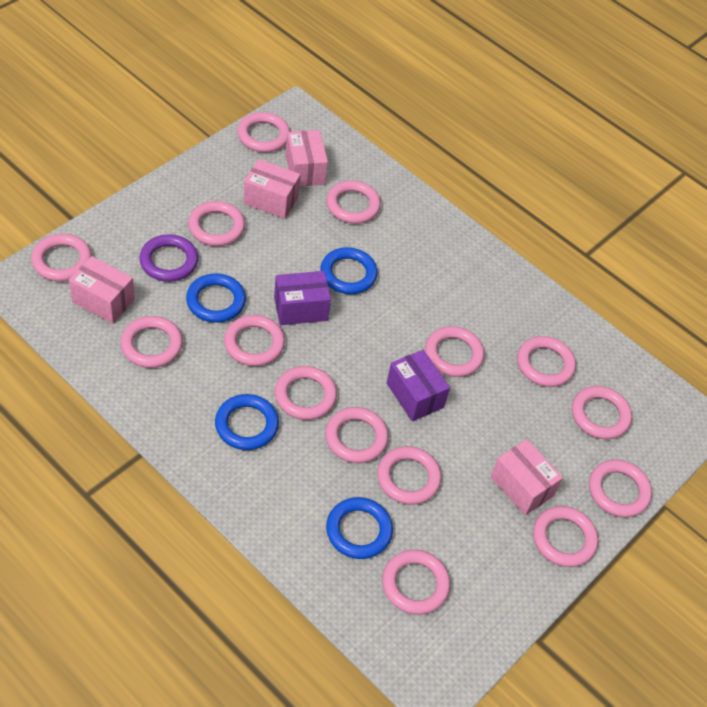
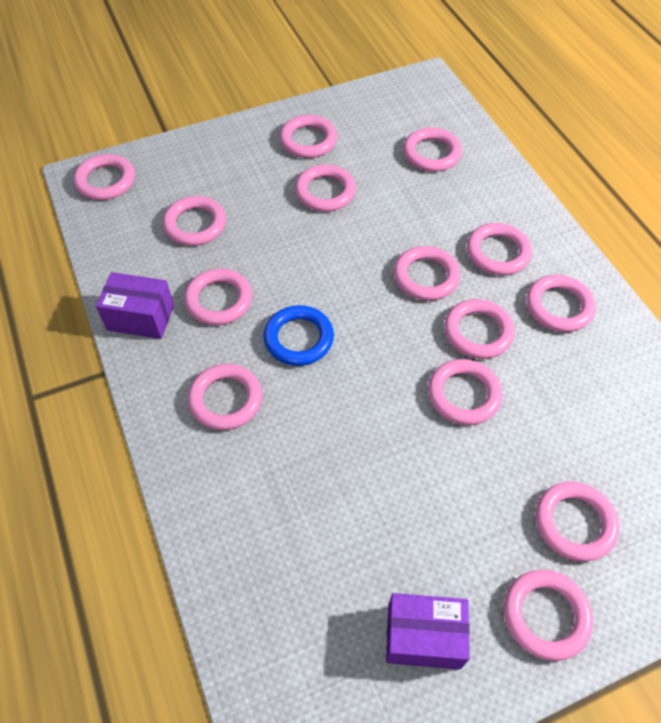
blue ring: 4 -> 1
pink box: 4 -> 0
pink ring: 15 -> 14
purple ring: 1 -> 0

